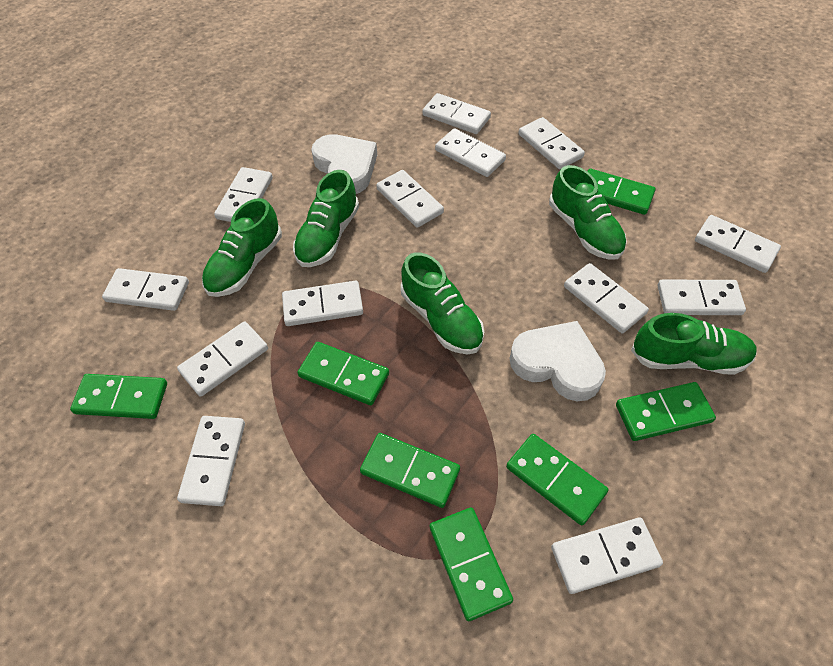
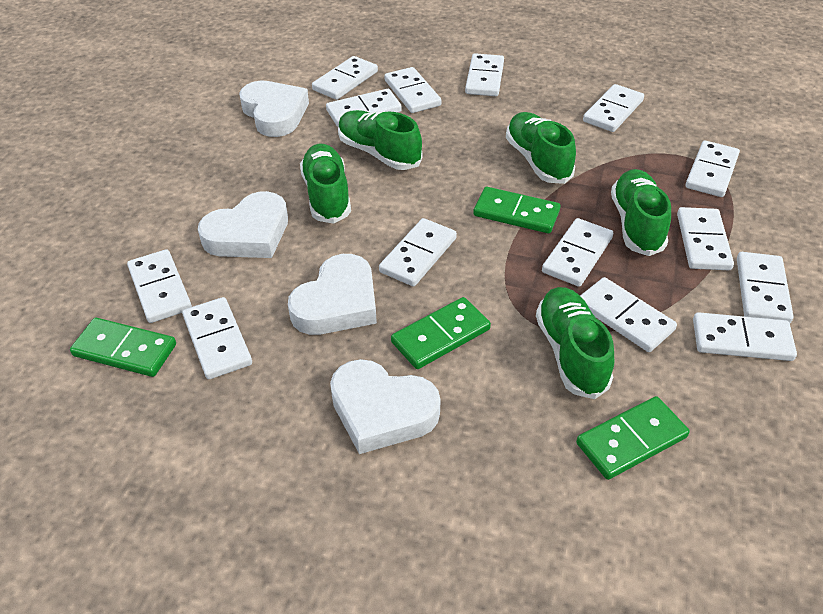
green domino: 7 -> 4
white domino: 13 -> 14
white heart: 2 -> 4

